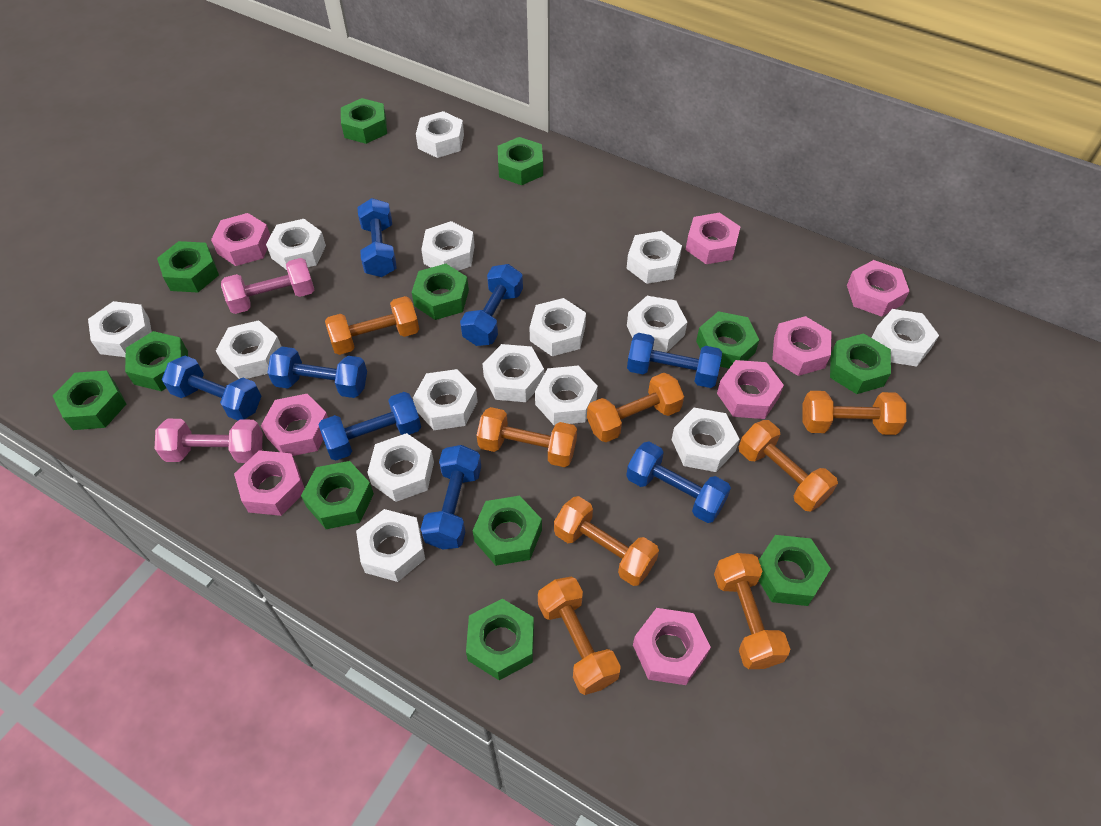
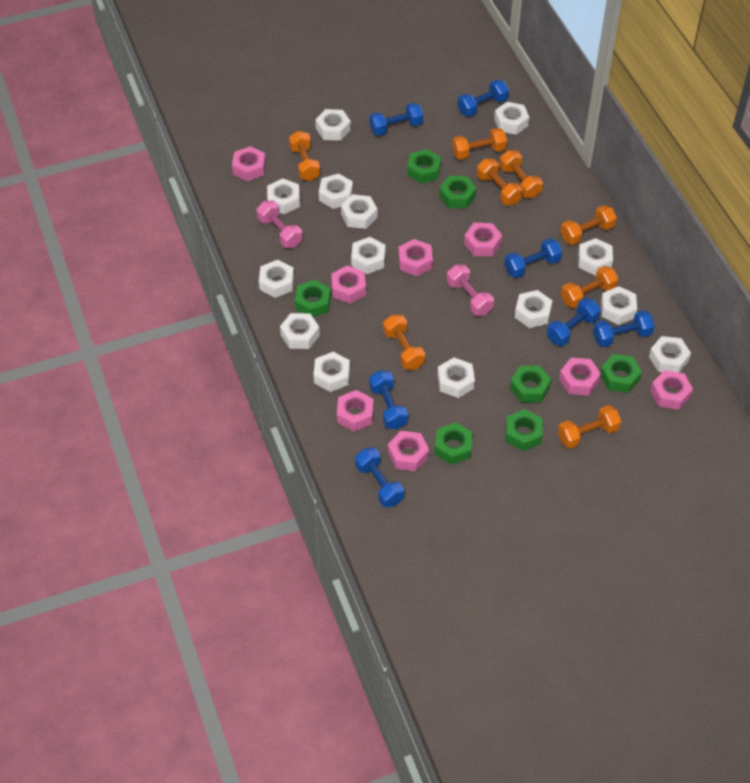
blue dumbbell: 8 -> 7
green nut: 12 -> 7
white nut: 15 -> 14

